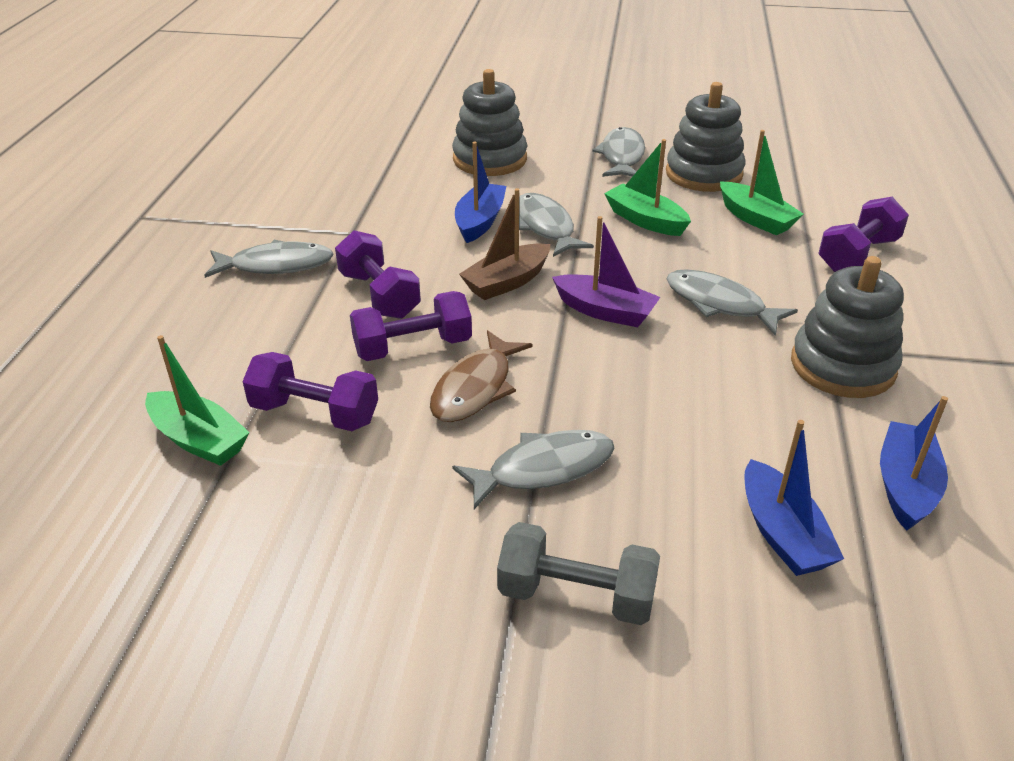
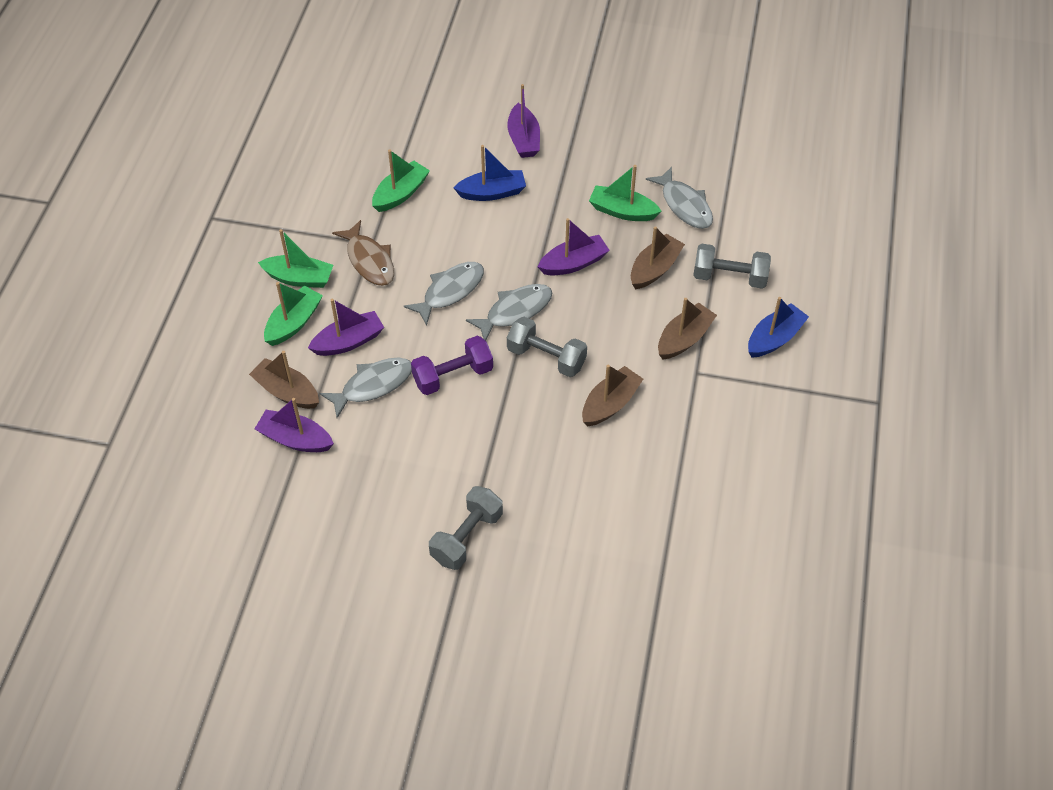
blue boat: 3 -> 2
brown boat: 1 -> 4
green boat: 3 -> 4
grey dumbbell: 1 -> 3
grey fish: 5 -> 4
grey stacking toy: 3 -> 0
purple boat: 1 -> 4
purple dumbbell: 4 -> 1

